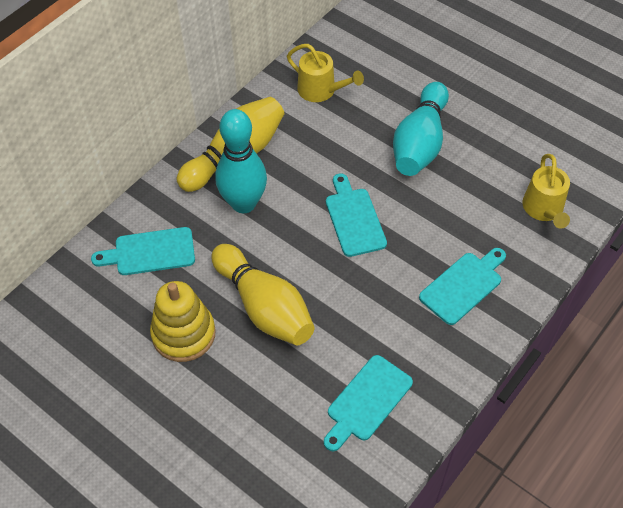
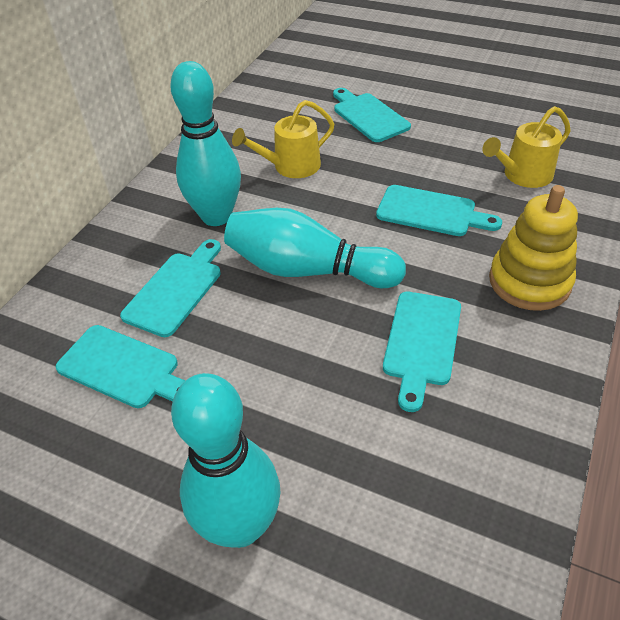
turquoise bowling pin: 2 -> 3
turquoise cutting board: 4 -> 5
yellow bowling pin: 2 -> 0

